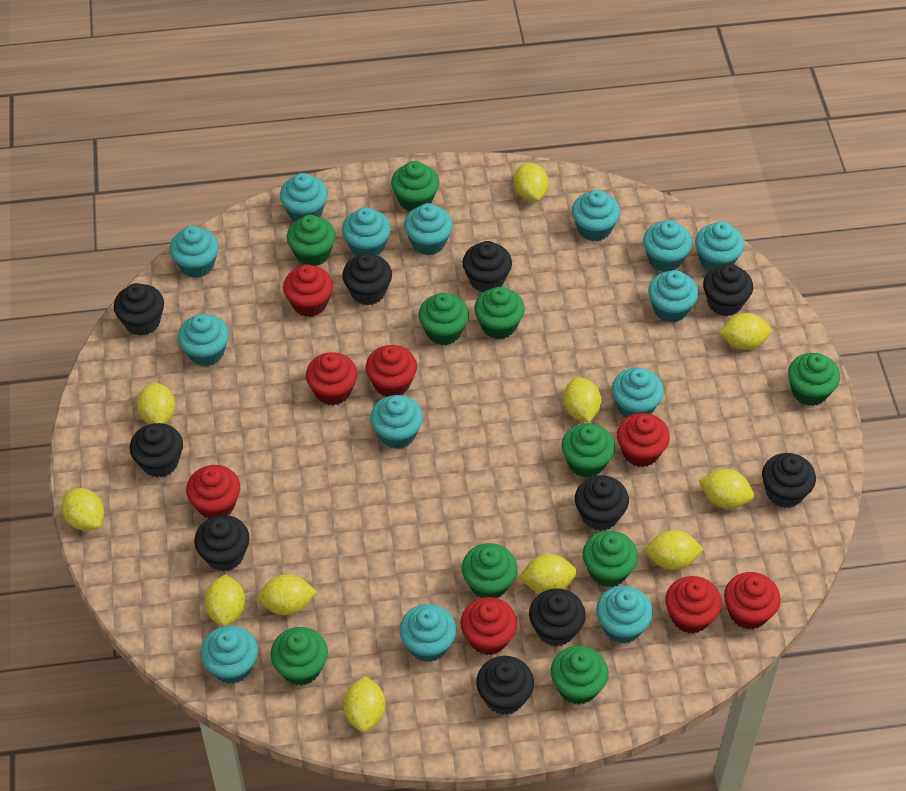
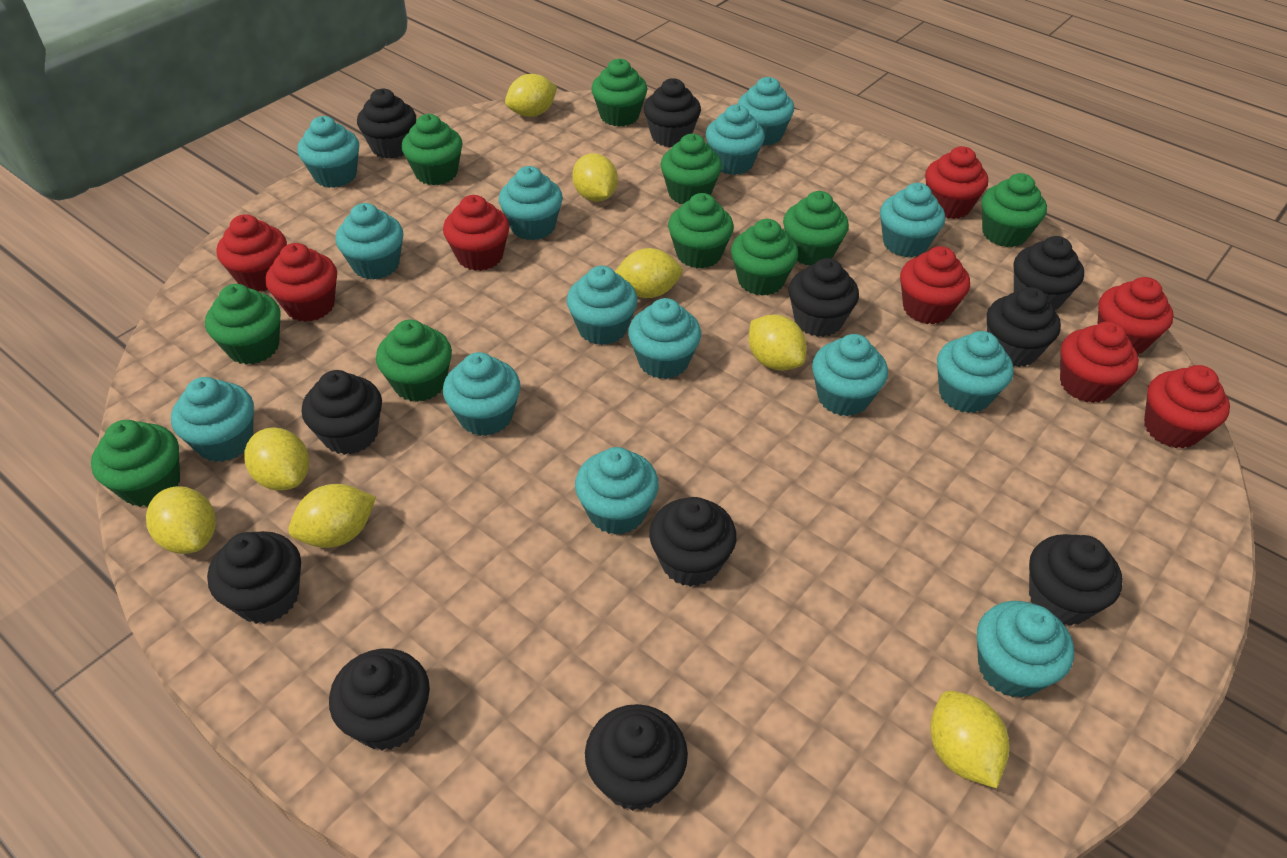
black cupcake: 10 -> 11
yellow lemon: 11 -> 8

